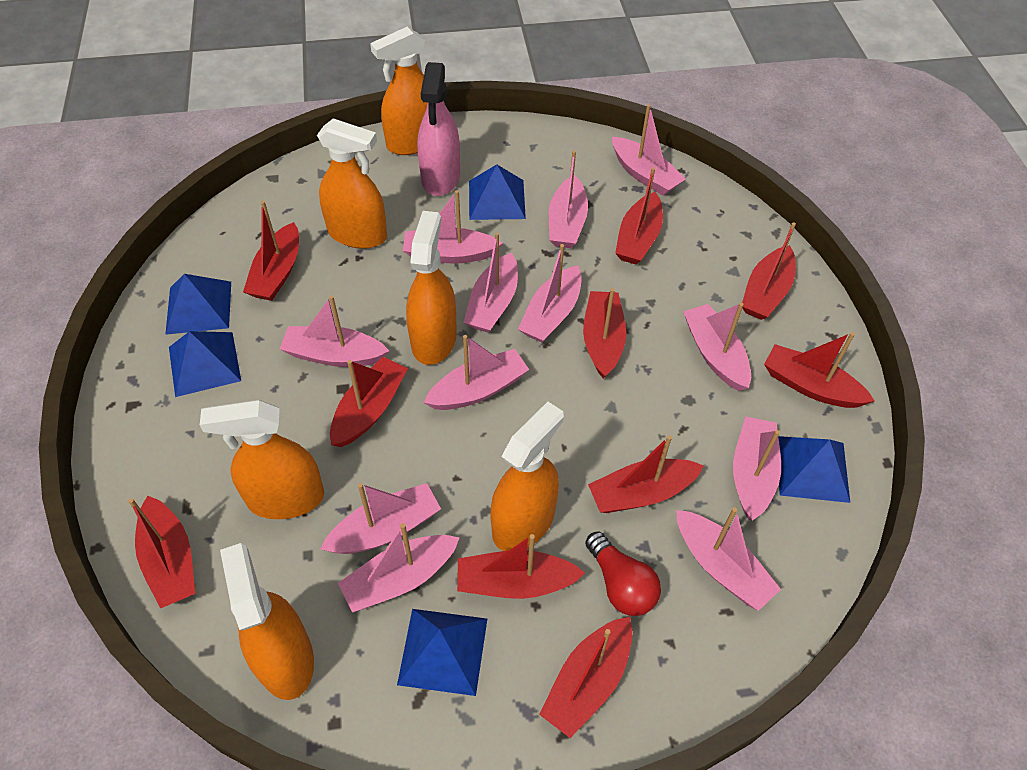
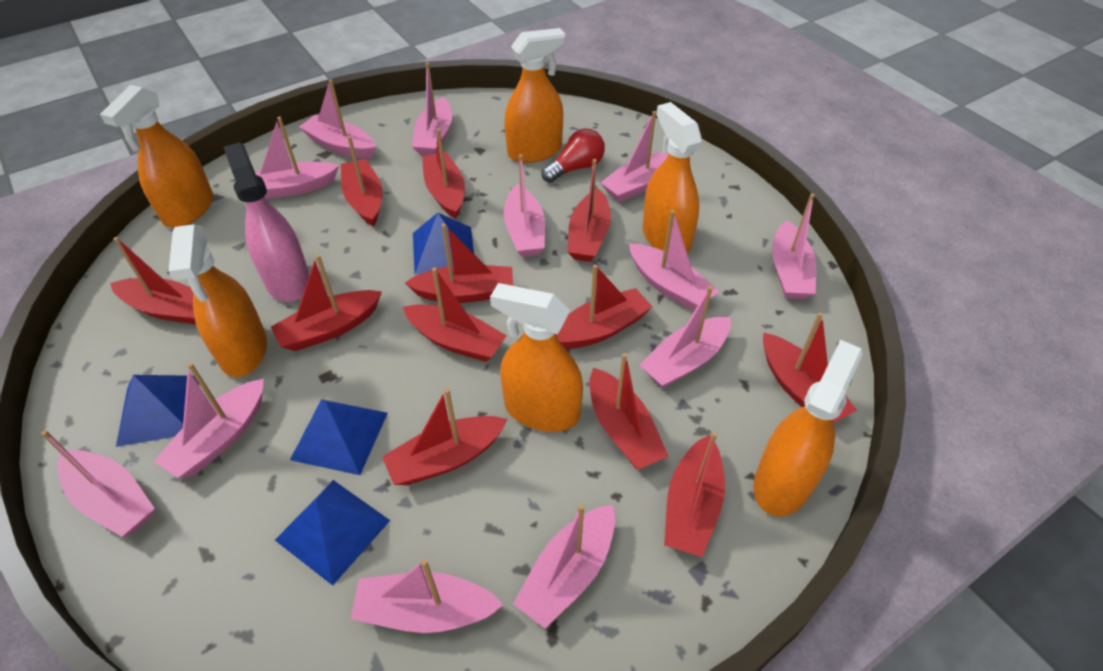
blue pyramid: 5 -> 4
red boat: 10 -> 12

